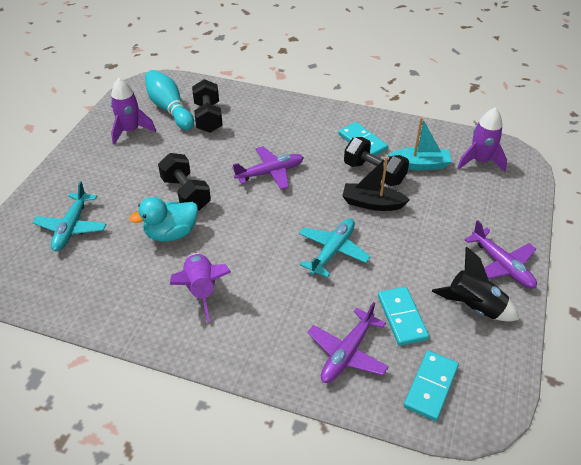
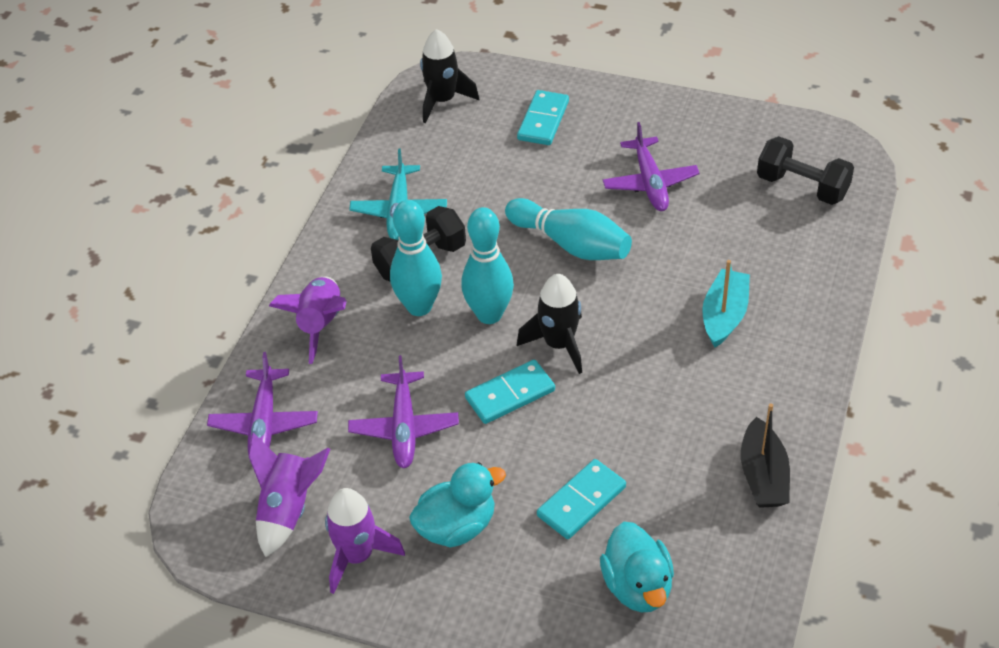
black dumbbell: 3 -> 2
black rocket: 1 -> 2
turquoise bowling pin: 1 -> 3
turquoise duck: 1 -> 2
turquoise plane: 2 -> 1

